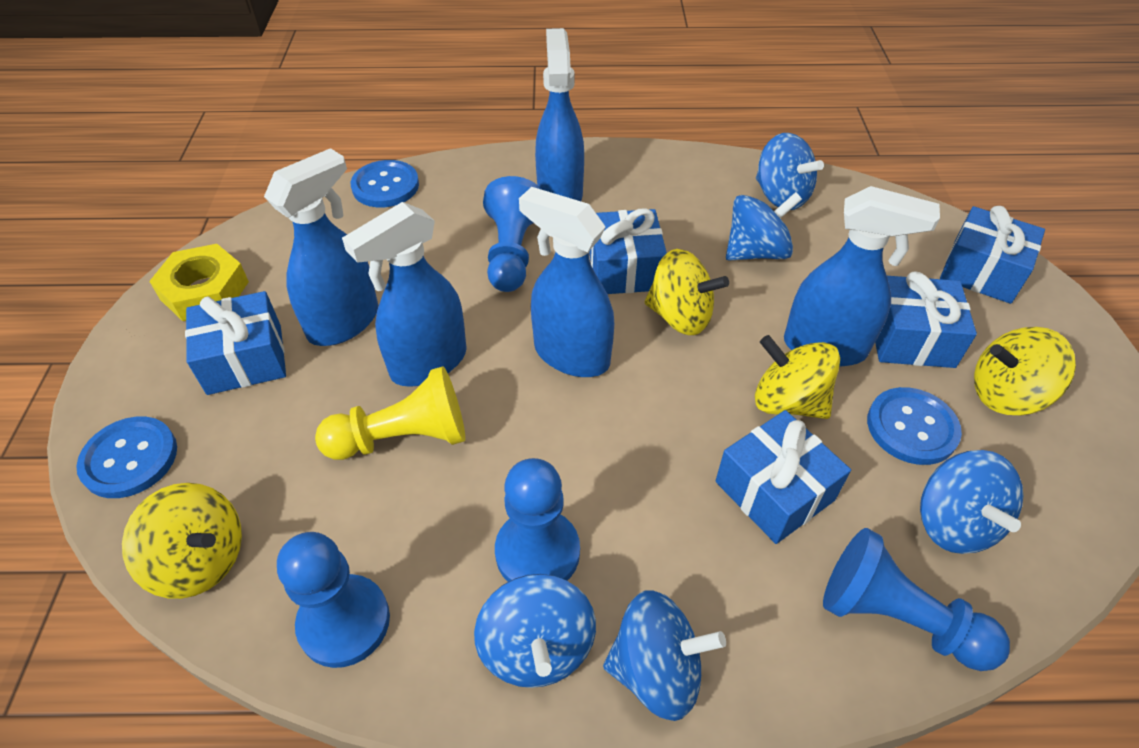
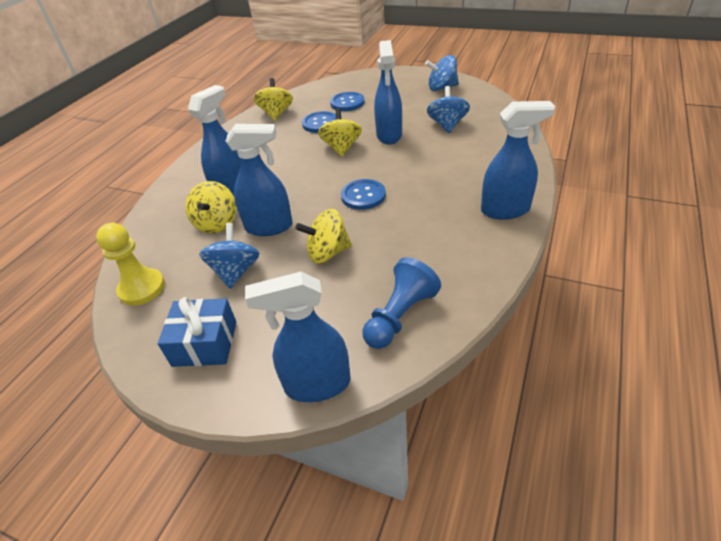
blue gift: 5 -> 1
blue pawn: 4 -> 1
blue spinning top: 5 -> 3
yellow nut: 1 -> 0

